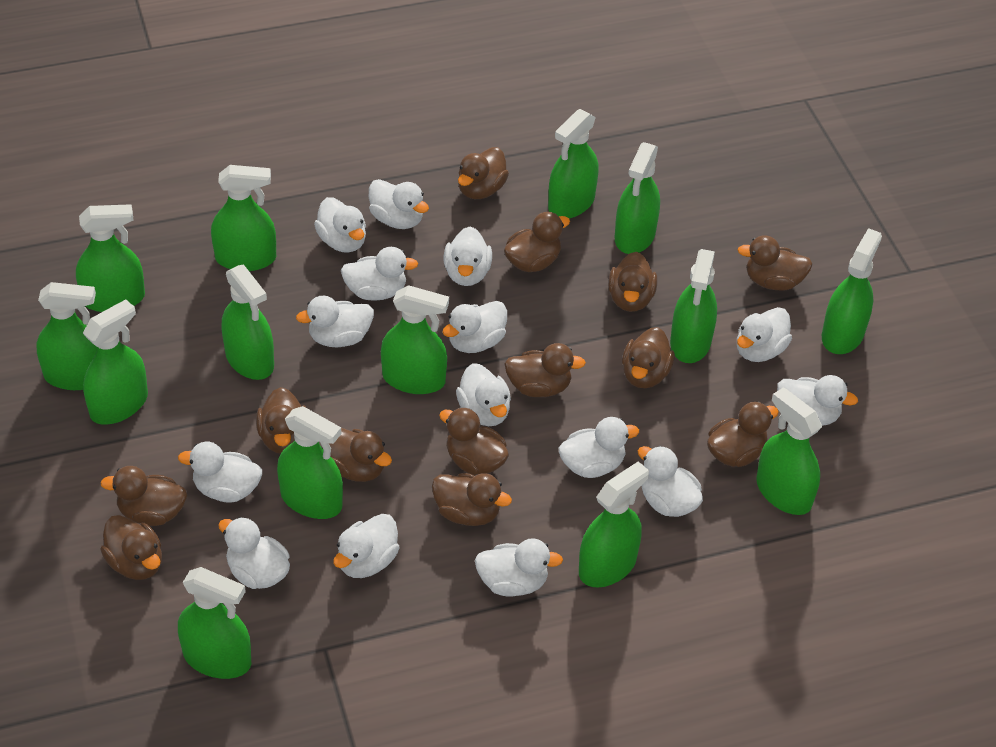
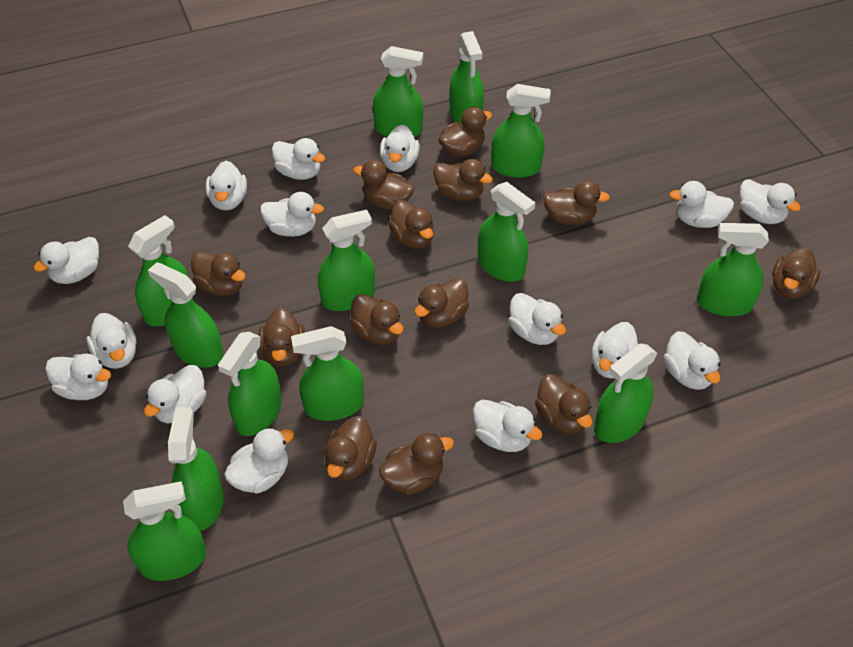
green spray bottle: 14 -> 13

